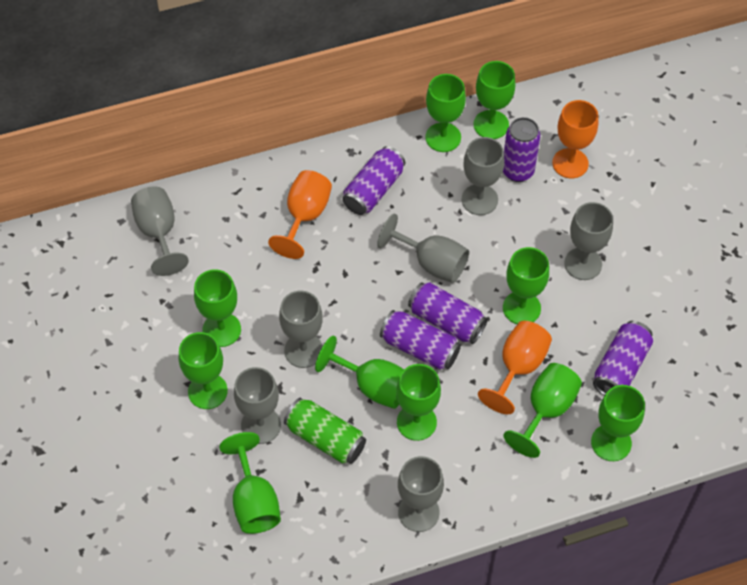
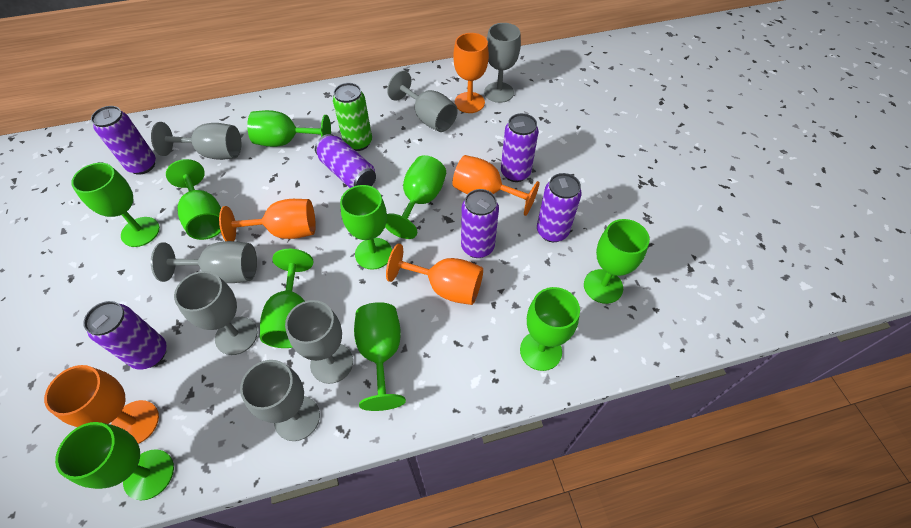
orange goblet: 3 -> 5
purple can: 5 -> 6

